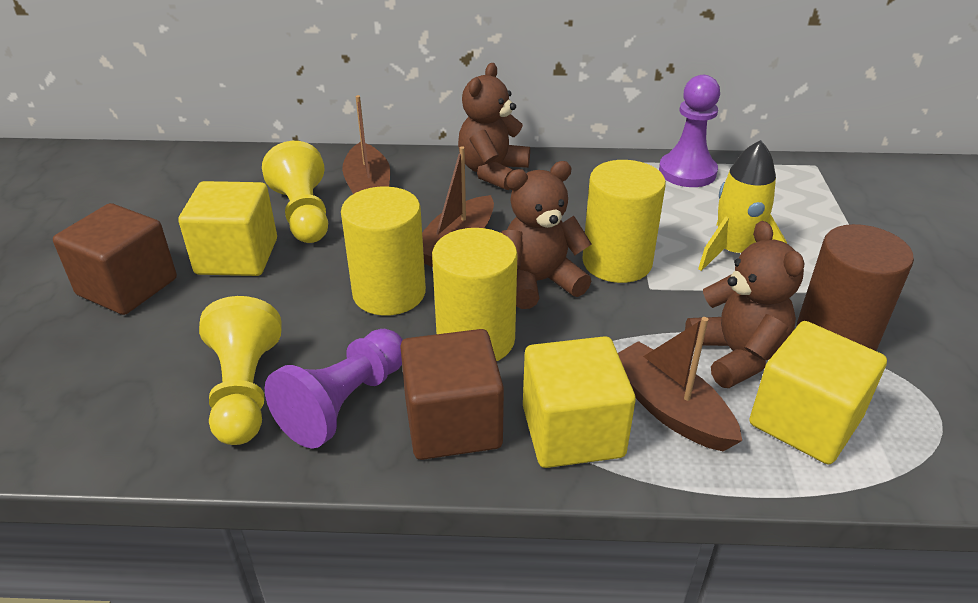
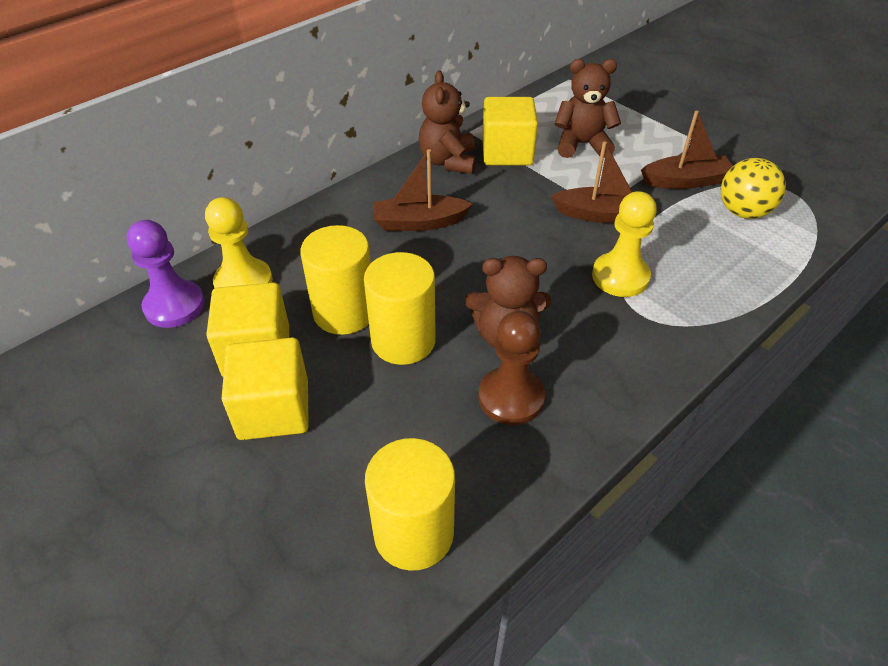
brown cube: 2 -> 0
brown cylinder: 1 -> 0
brown pawn: 0 -> 1
purple pawn: 2 -> 1
yellow ball: 0 -> 1
yellow rocket: 1 -> 0

